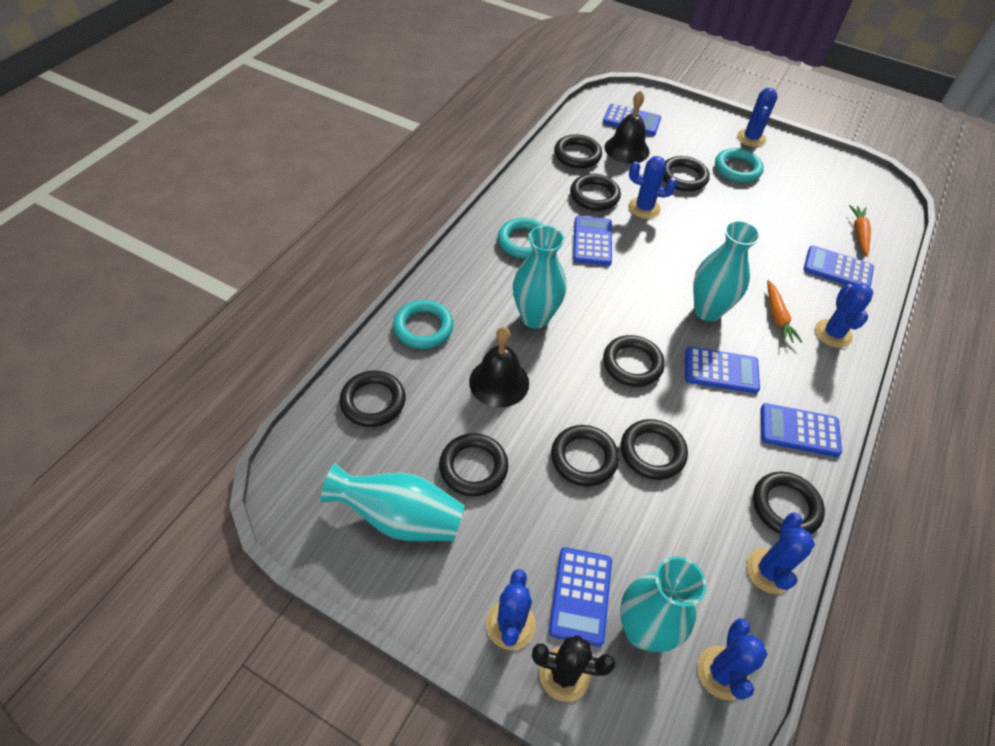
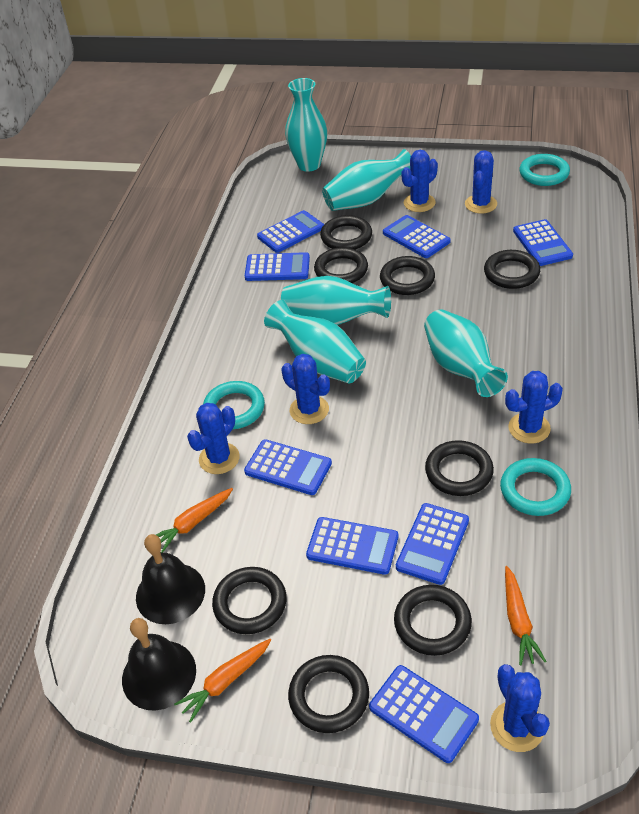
black cactus: 1 -> 0
black ring: 9 -> 8
blue calculator: 6 -> 8
orange carrot: 2 -> 3
turquoise vase: 4 -> 5

